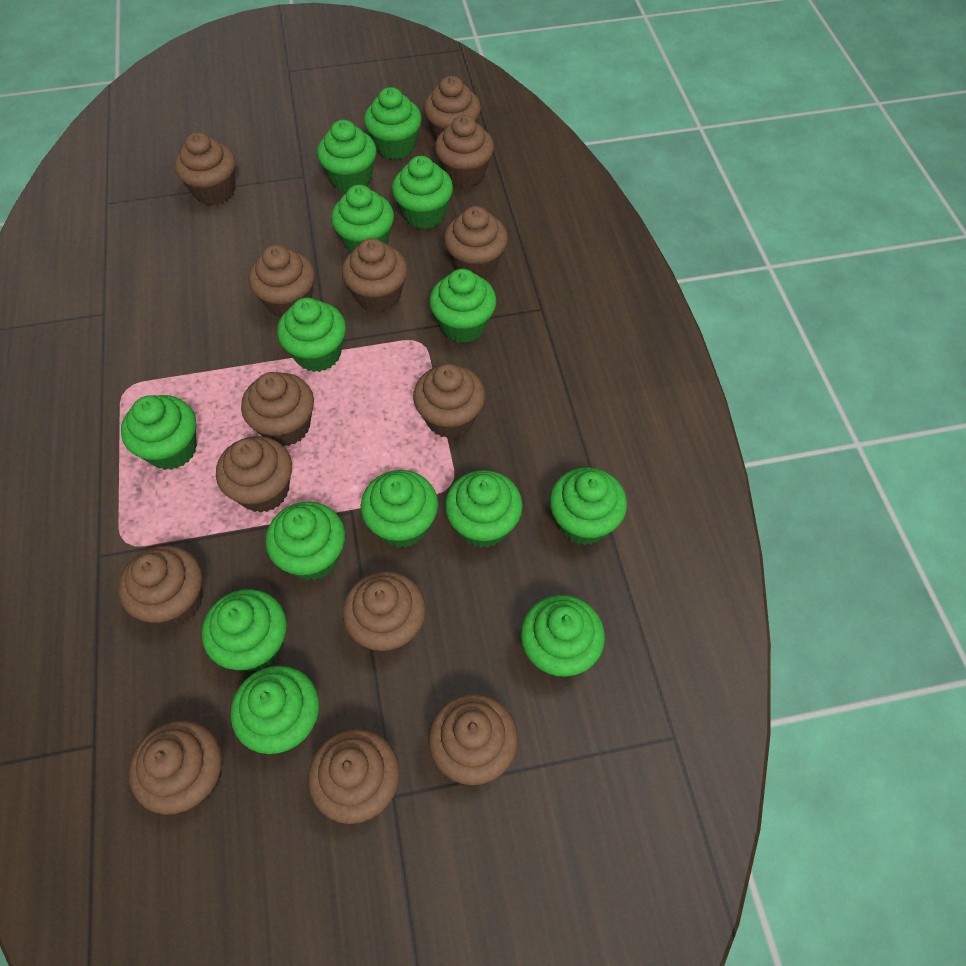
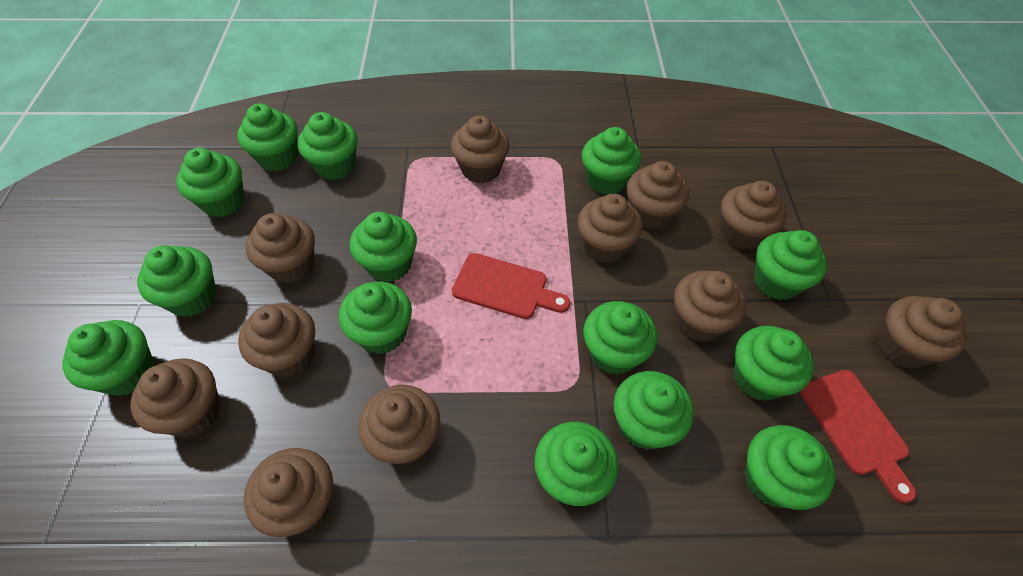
brown cupcake: 14 -> 11
red cutting board: 0 -> 2

